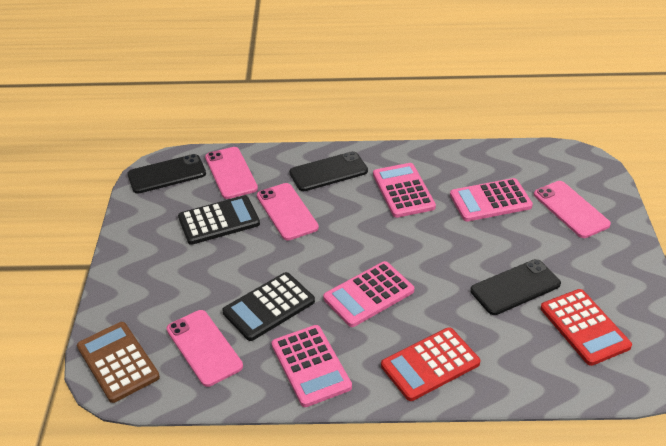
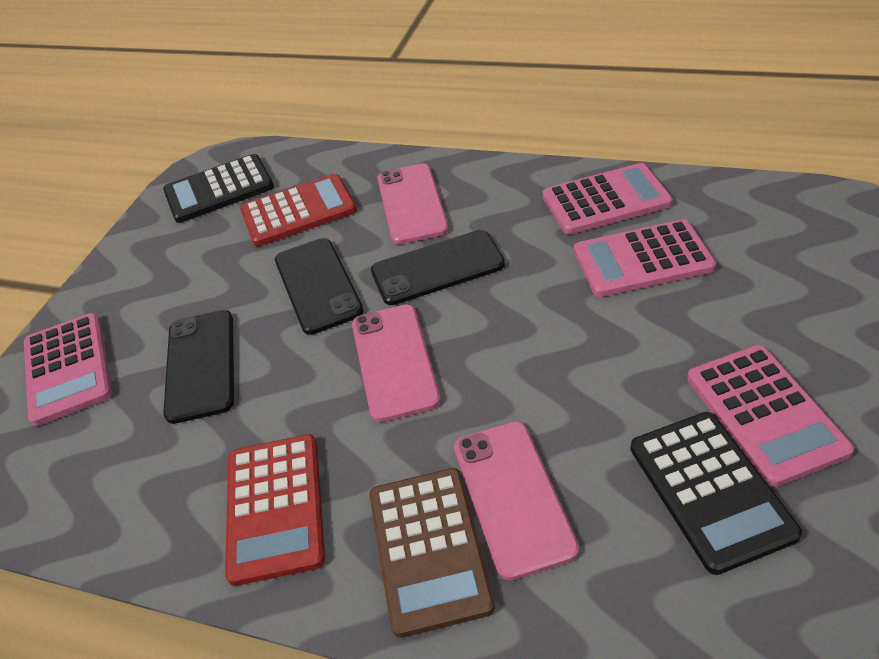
pink phone: 4 -> 3

